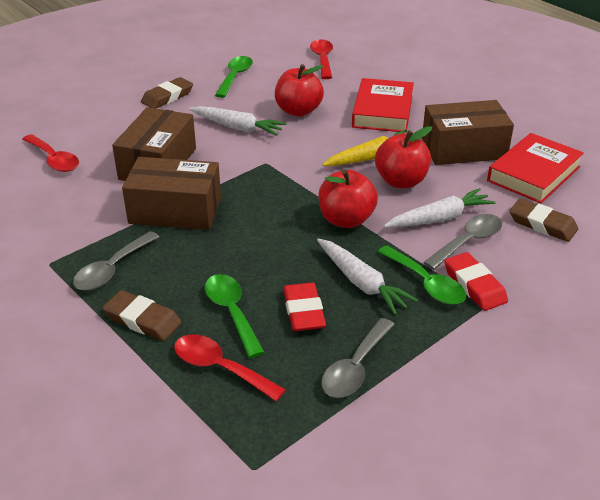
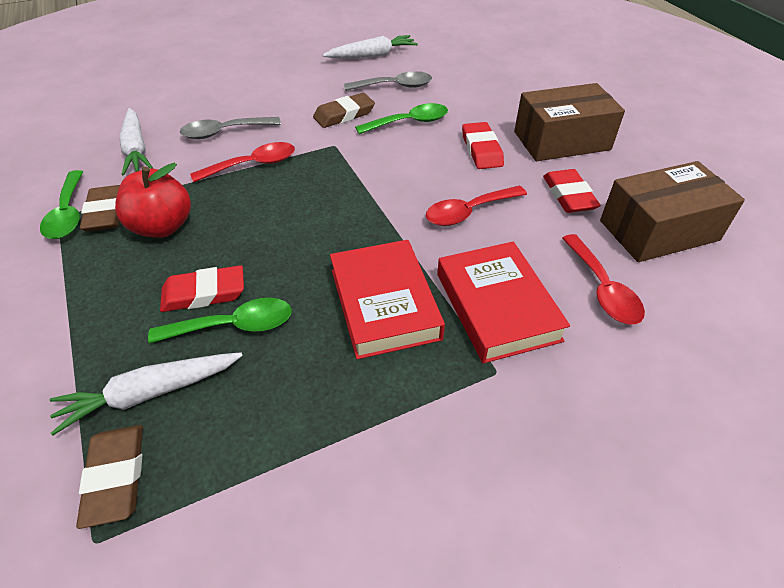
brown box: 3 -> 2
grey spoon: 3 -> 2
red apple: 3 -> 1
red eraser: 2 -> 3
yellow carrot: 1 -> 0

